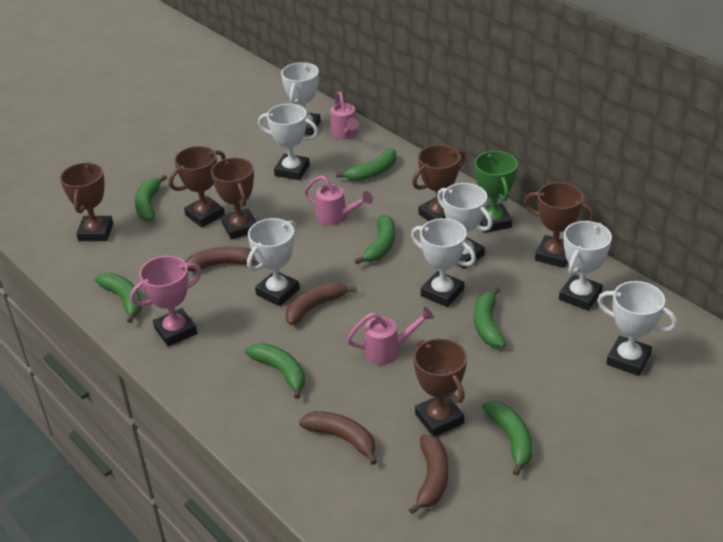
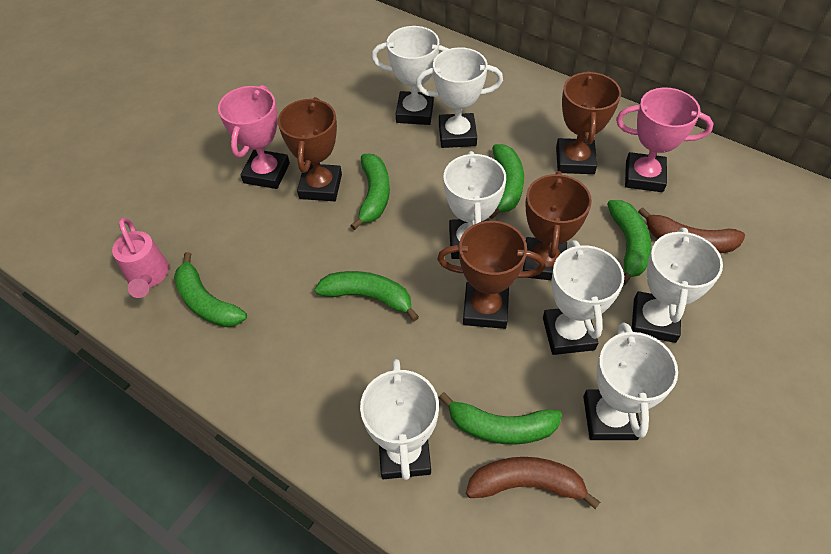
brown banana: 4 -> 2
brown trophy: 6 -> 4
green banana: 7 -> 6
green trophy: 1 -> 0
pink trophy: 1 -> 2
pink watering can: 3 -> 1

